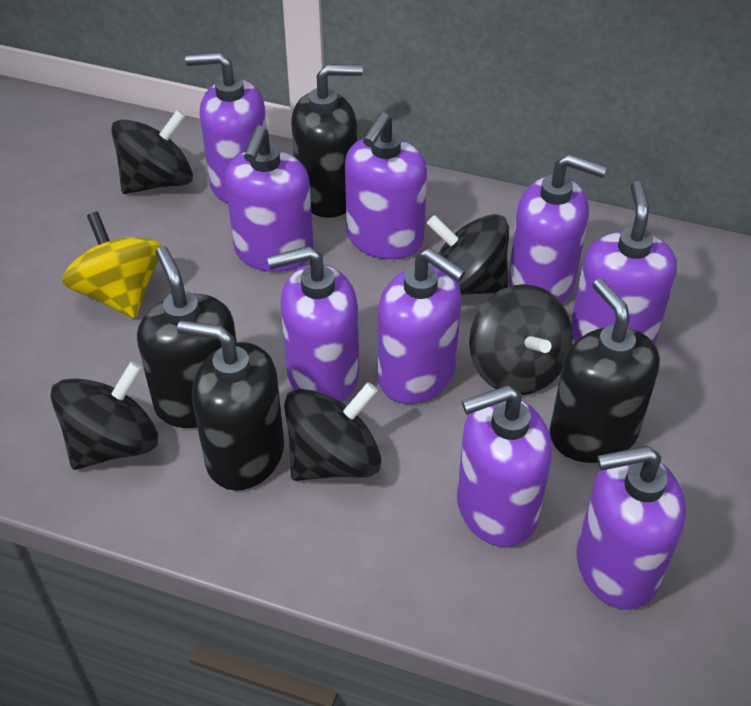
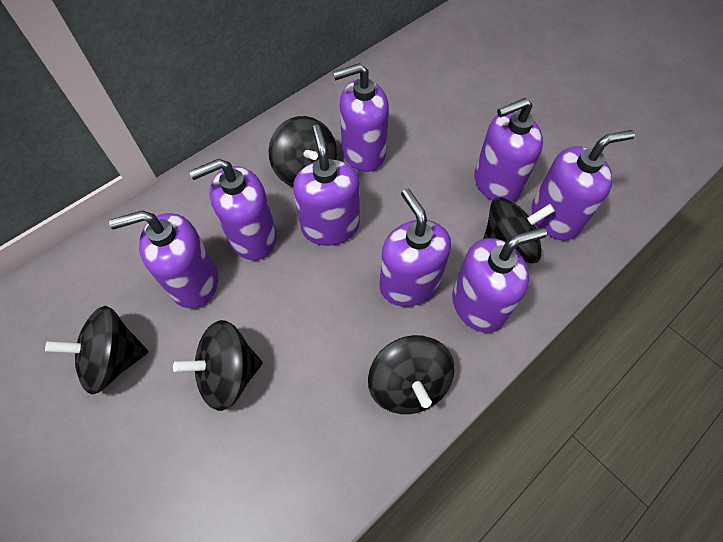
black soap dispenser: 4 -> 0
purple soap dispenser: 9 -> 8
yellow spinning top: 1 -> 0

